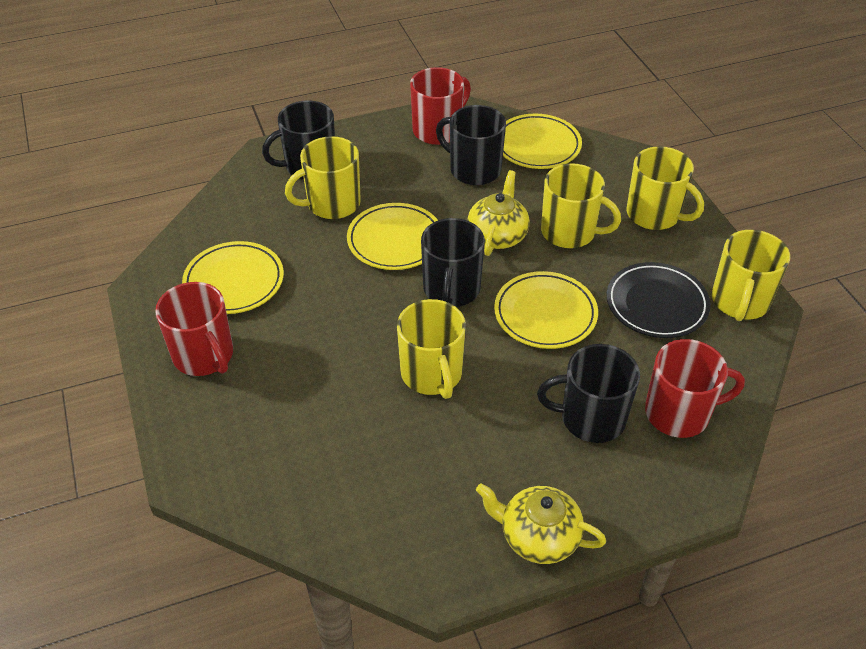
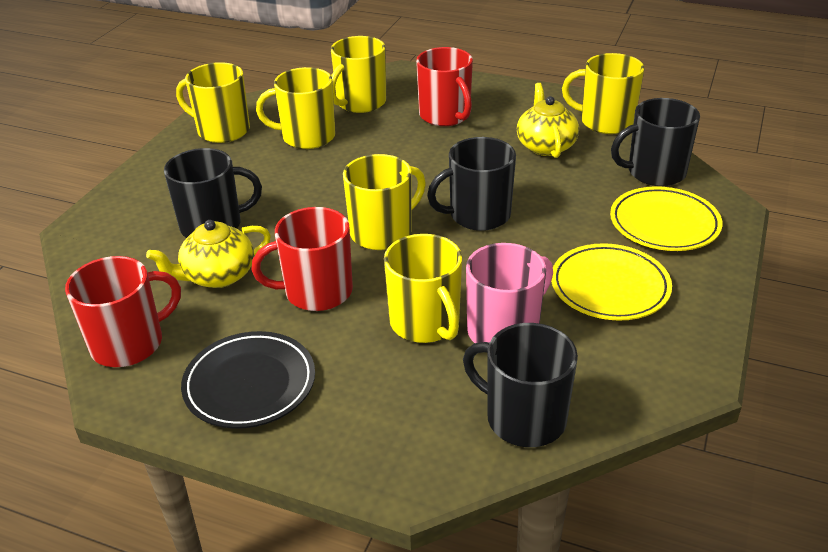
pink mug: 0 -> 1
yellow mug: 5 -> 6
yellow plate: 4 -> 2

